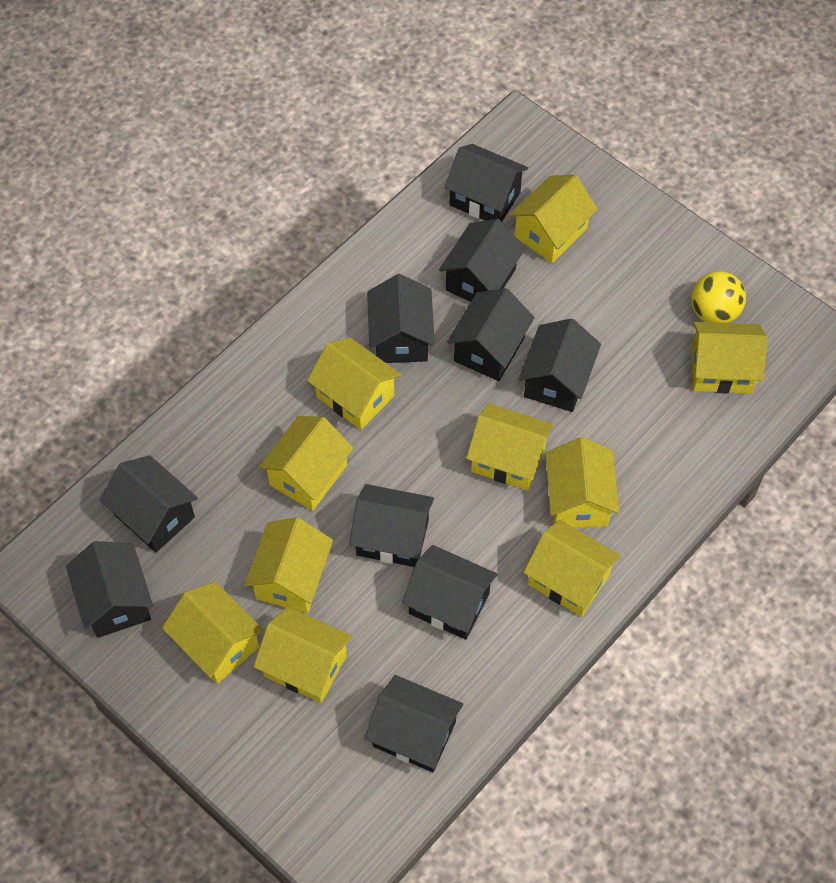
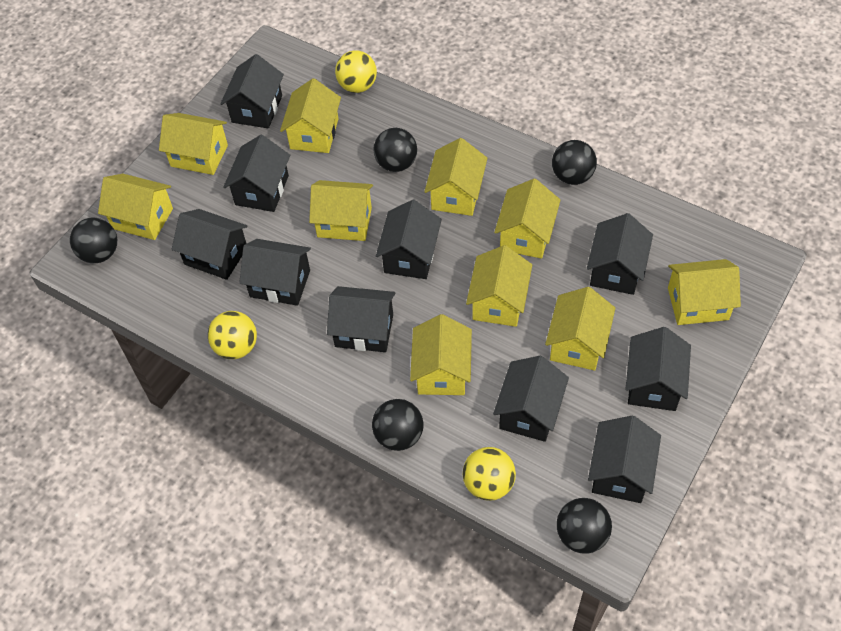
black ball: 0 -> 5
yellow ball: 1 -> 3

